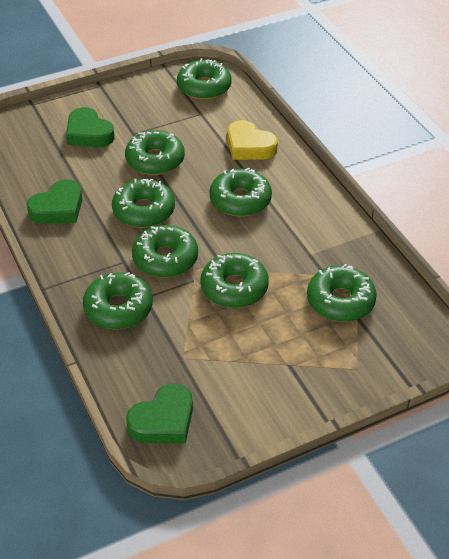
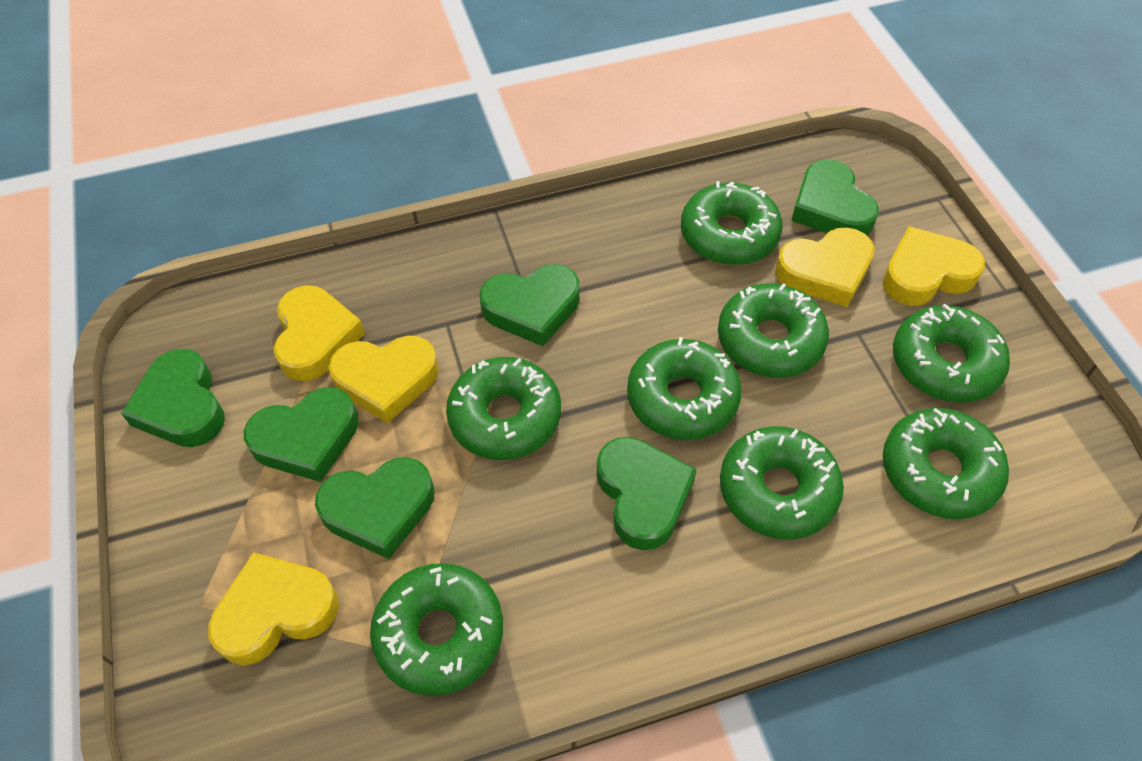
green heart: 3 -> 6
yellow heart: 1 -> 5

